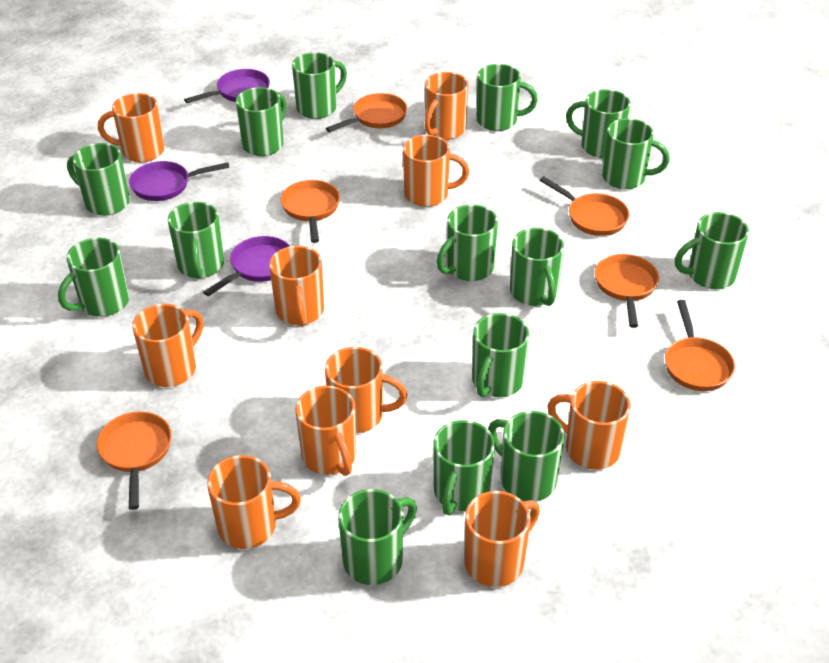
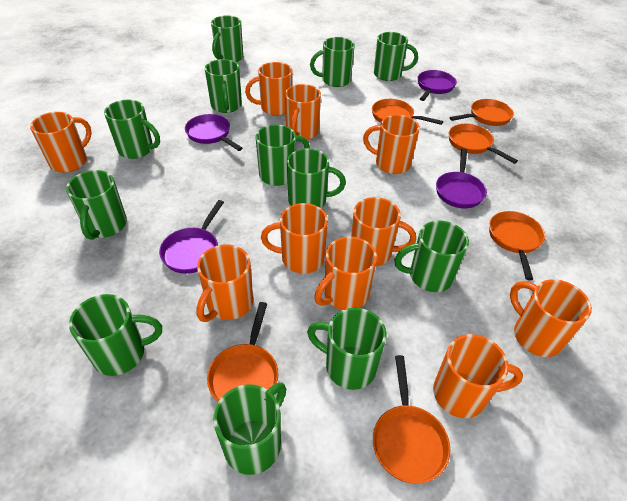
green mug: 15 -> 12
purple pan: 3 -> 4

